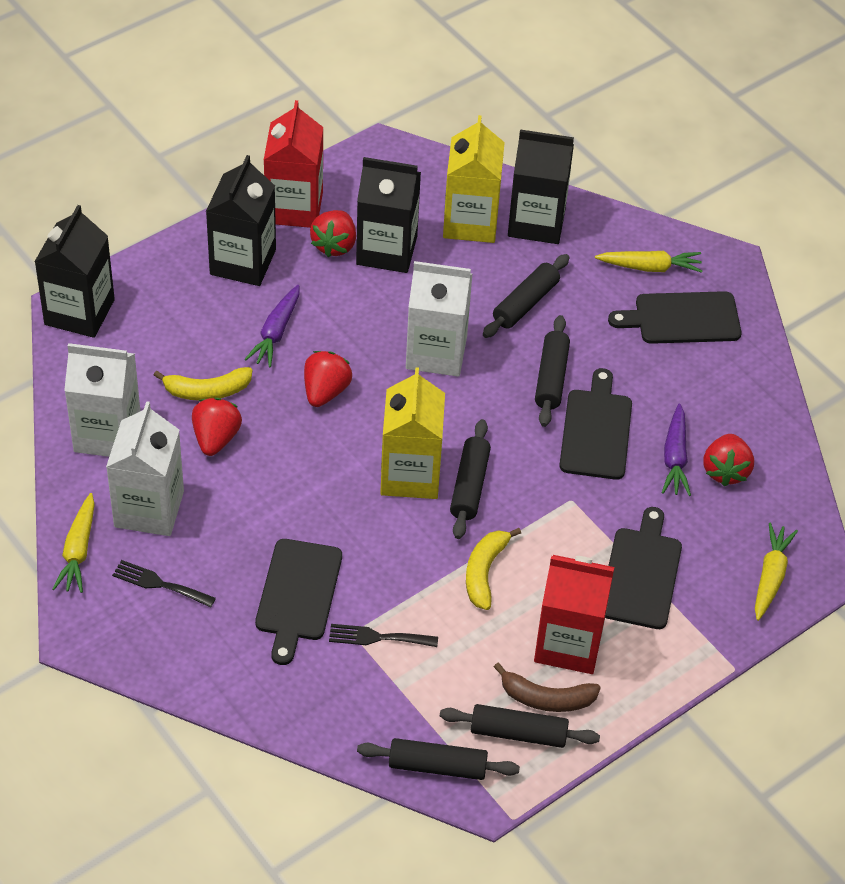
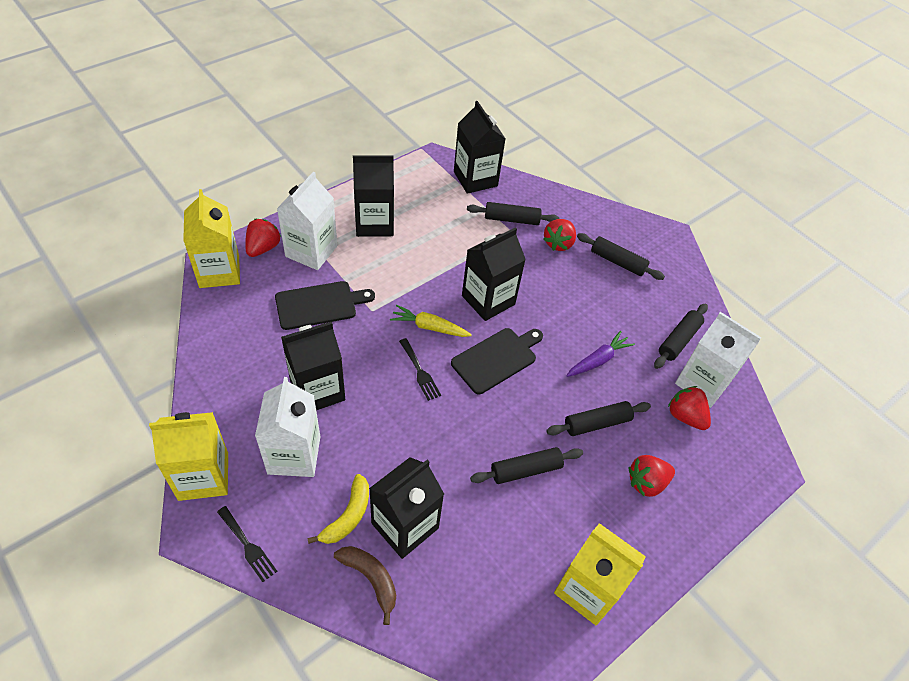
black carton: 4 -> 5
black cutting board: 4 -> 2
purple carrot: 2 -> 1
red carton: 2 -> 0
yellow banana: 2 -> 1
yellow carrot: 3 -> 1
yellow carton: 2 -> 3

